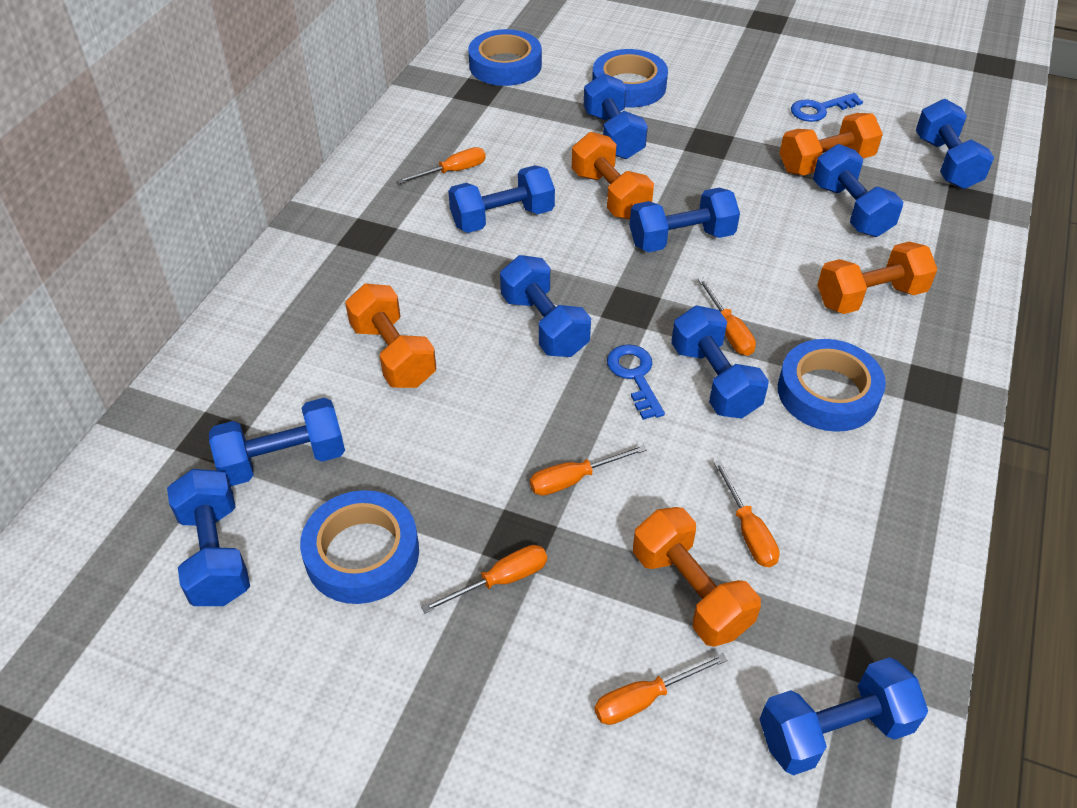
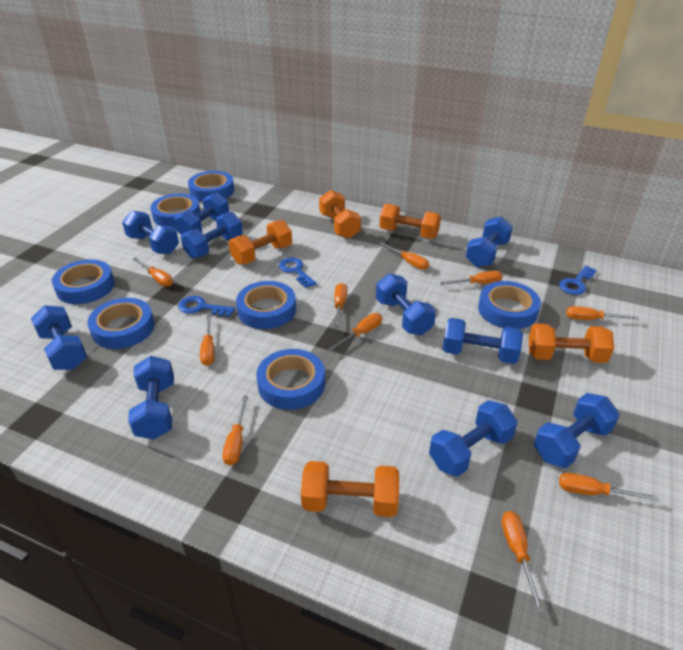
blue key: 2 -> 3
blue tape: 4 -> 7
orange screwdriver: 6 -> 10

